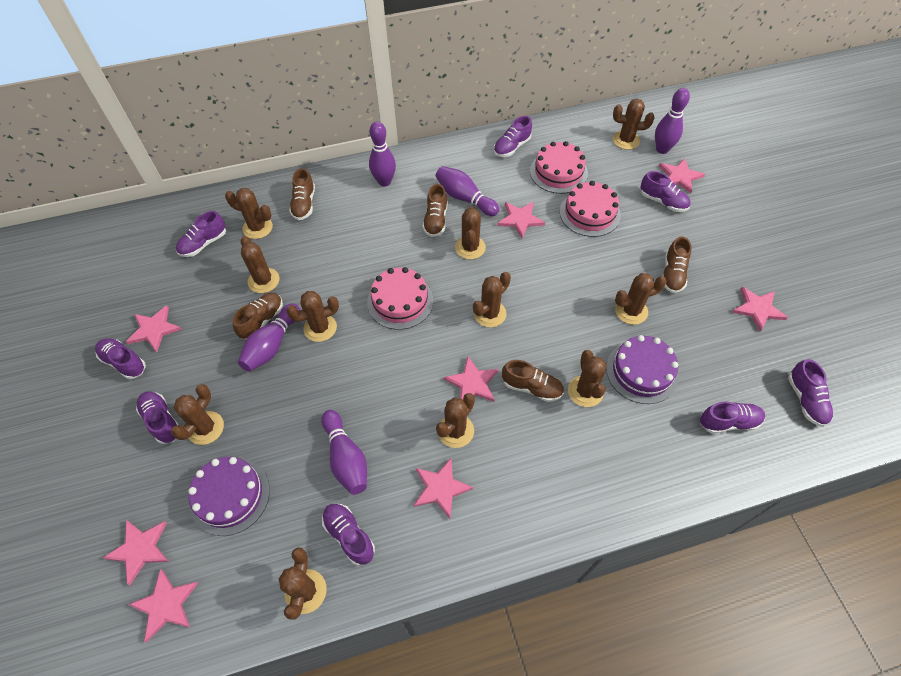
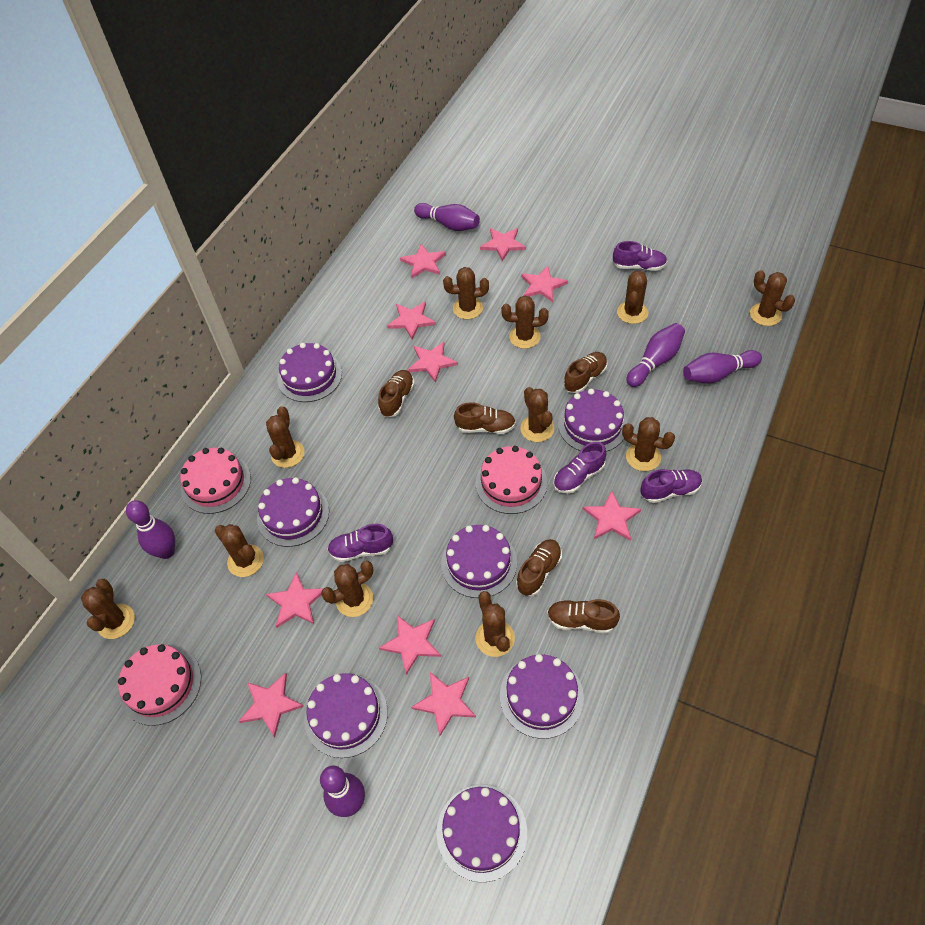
pink star: 8 -> 10
purple cake: 2 -> 7
purple shoe: 8 -> 4

